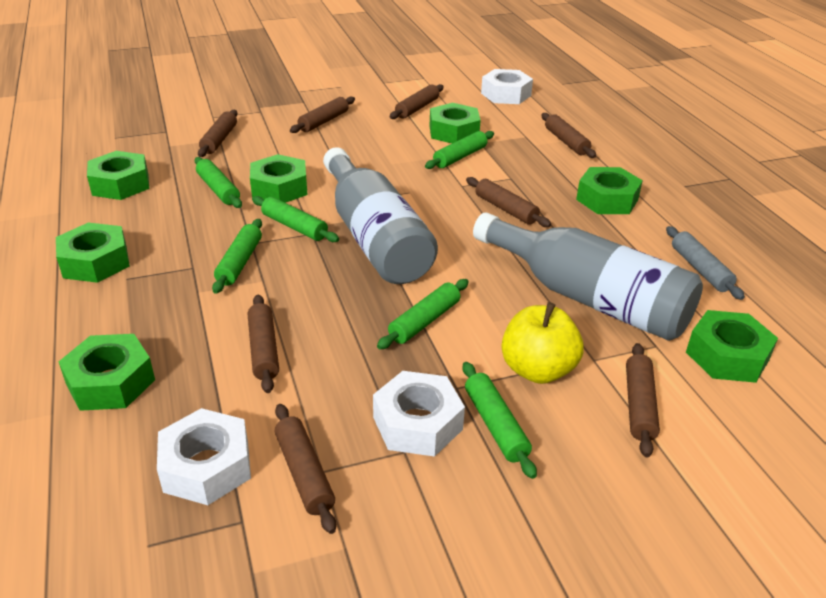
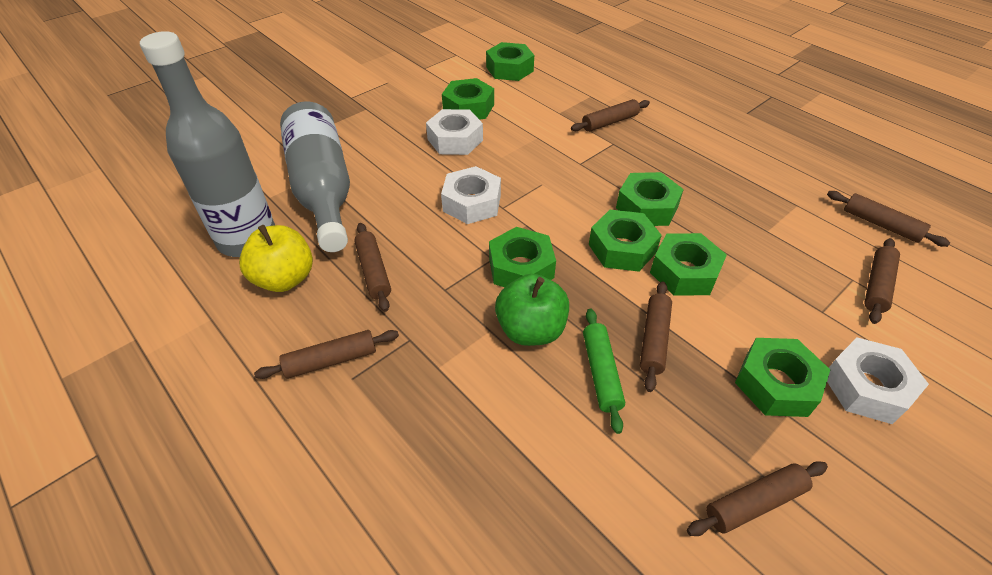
brown rolling pin: 8 -> 7
green apple: 0 -> 1
green rolling pin: 6 -> 1
grey rolling pin: 1 -> 0

